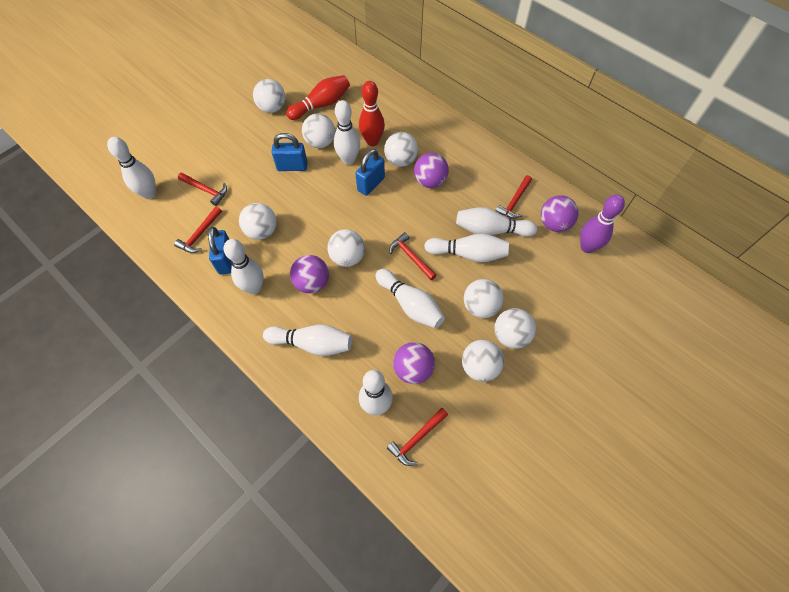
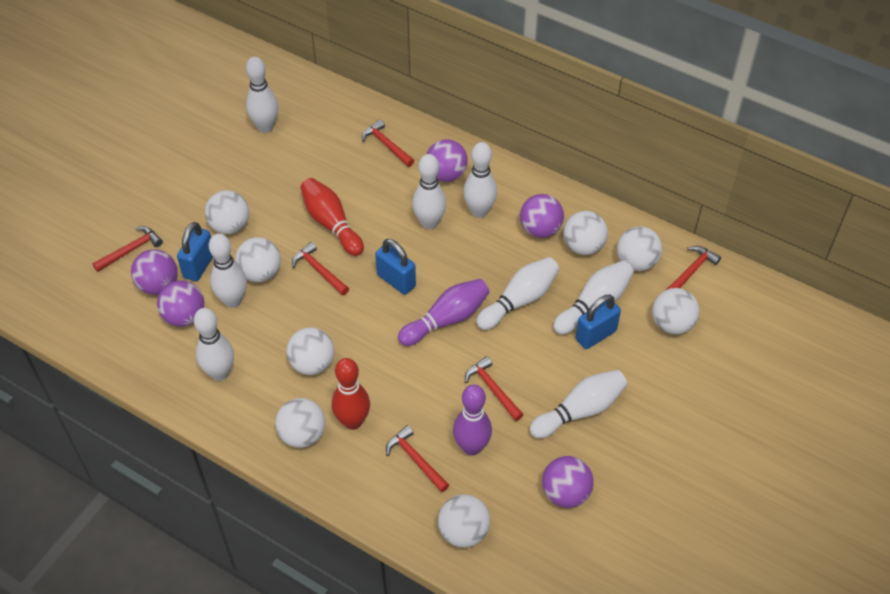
purple ball: 4 -> 5
purple bowling pin: 1 -> 2
red hammer: 5 -> 6

